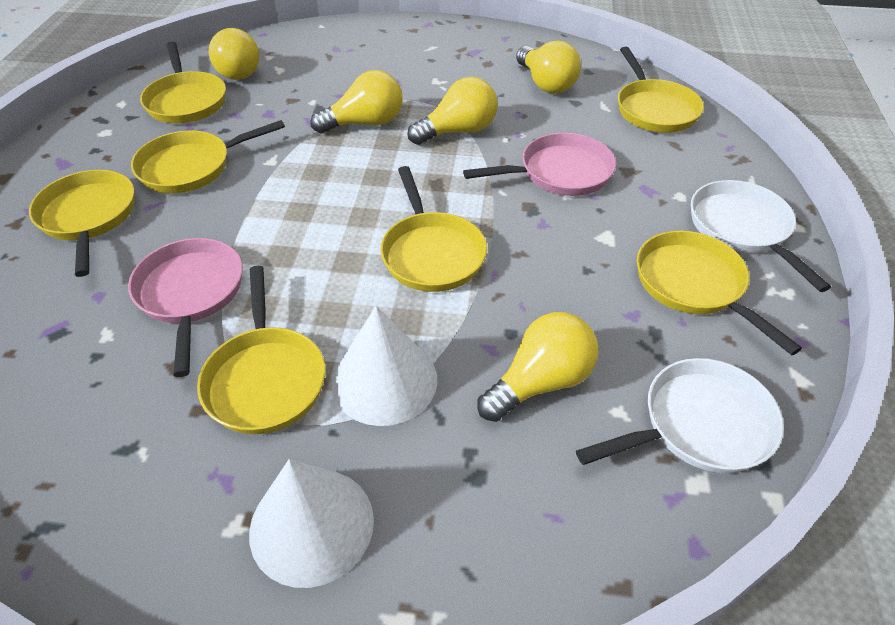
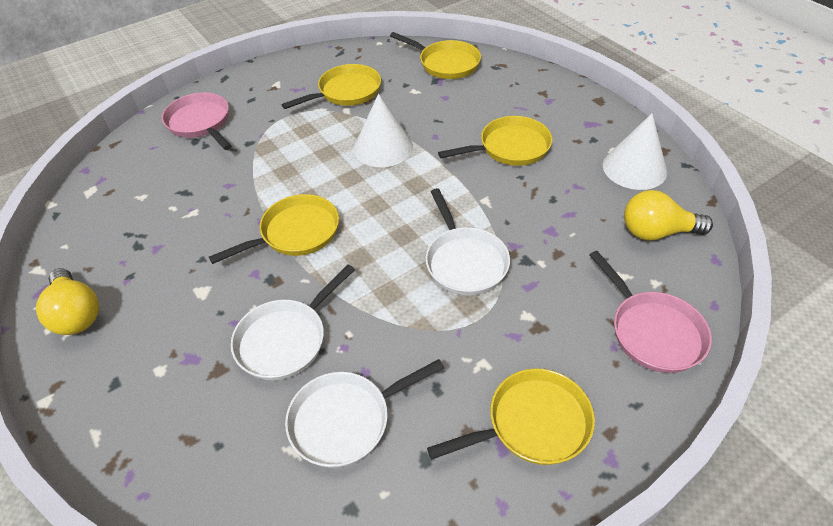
white pan: 2 -> 3
yellow light bulb: 5 -> 2
yellow pan: 7 -> 5

